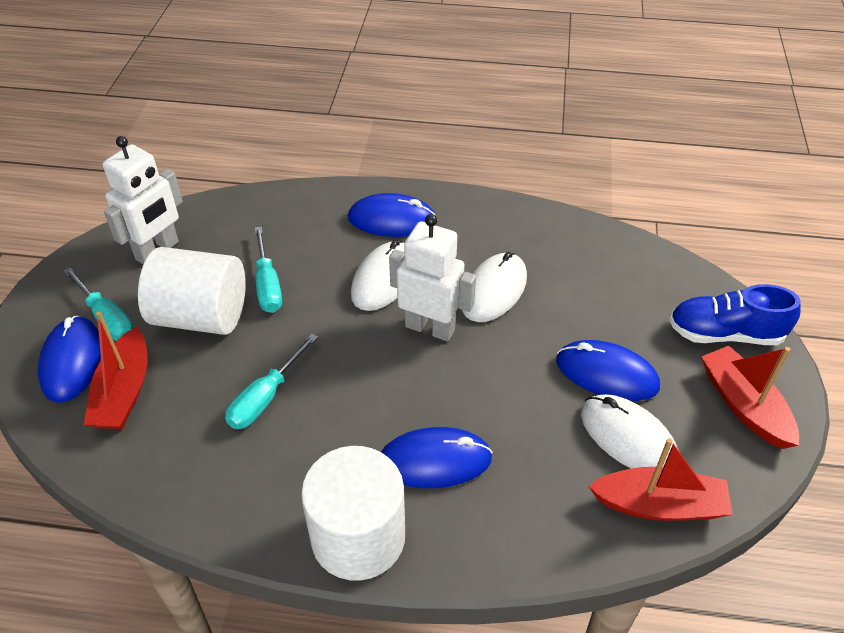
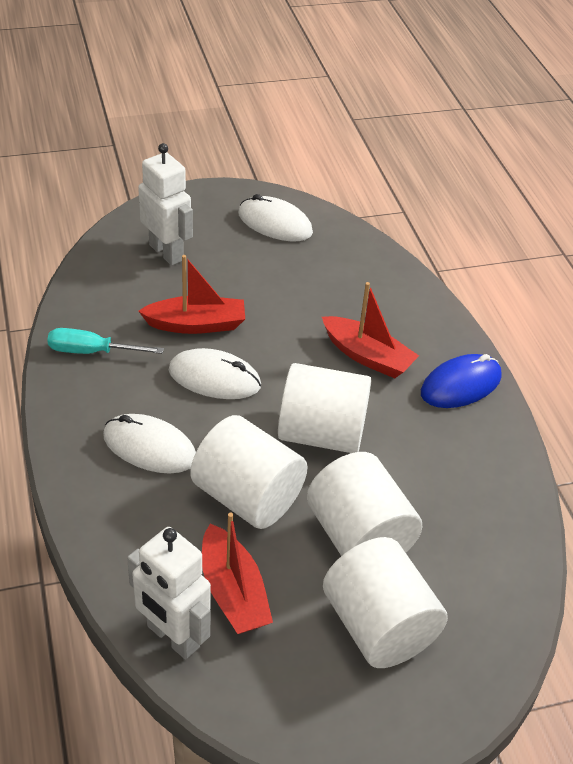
blue mouse: 4 -> 1
blue shoe: 1 -> 0
turquoise screwdriver: 3 -> 1
white cylinder: 2 -> 4

